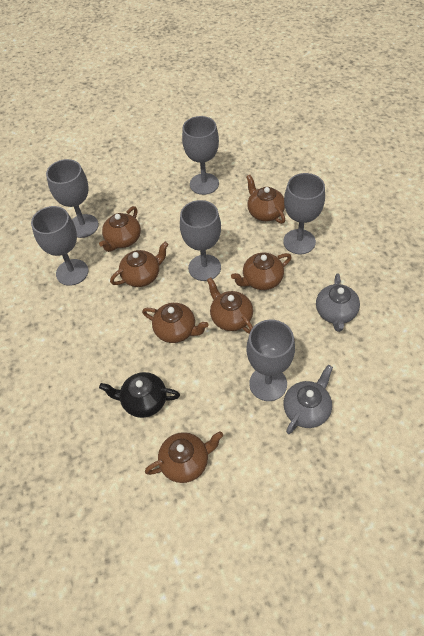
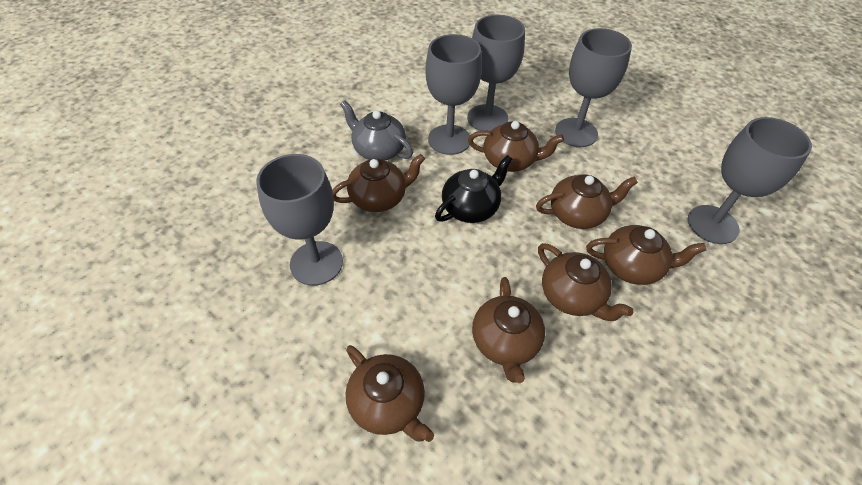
grey goblet: 6 -> 5
grey teapot: 2 -> 1

